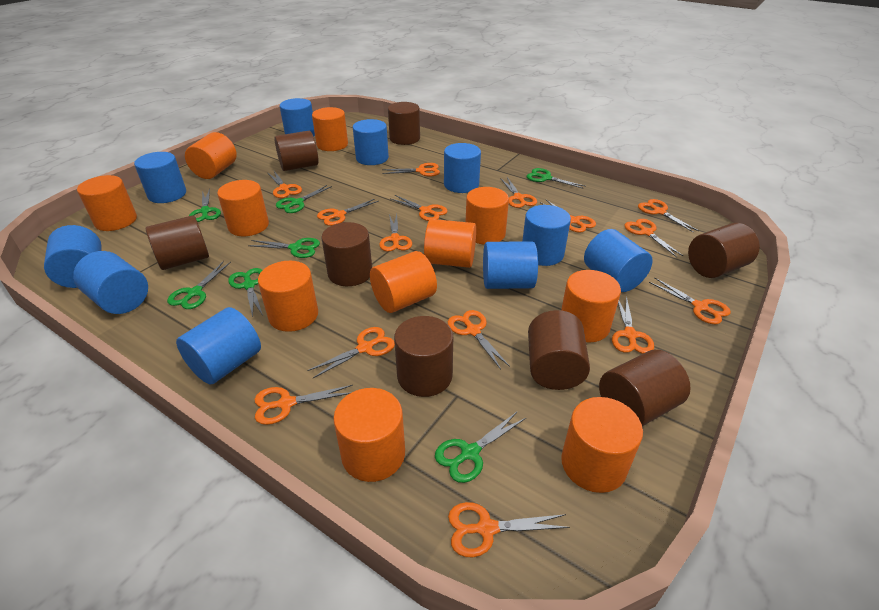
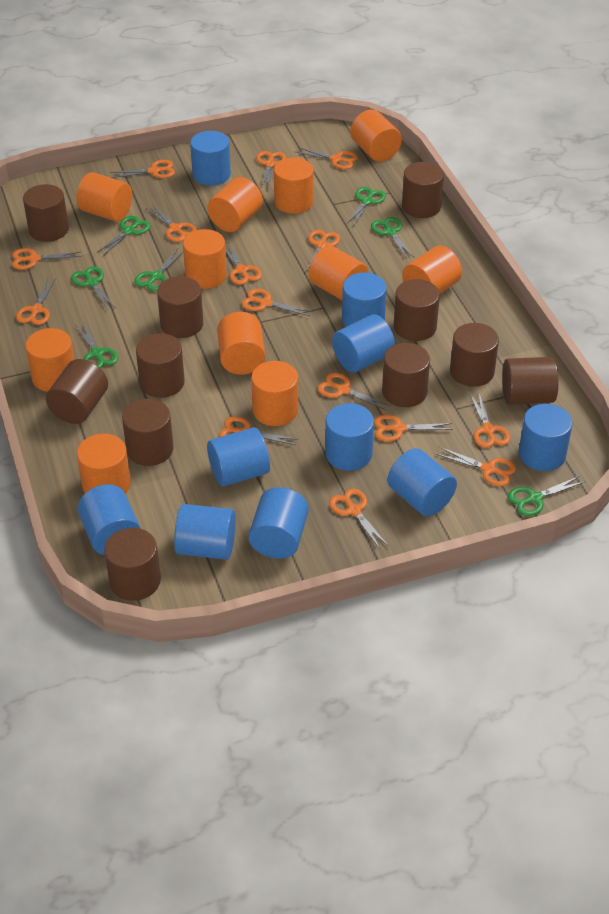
brown cylinder: 8 -> 11

